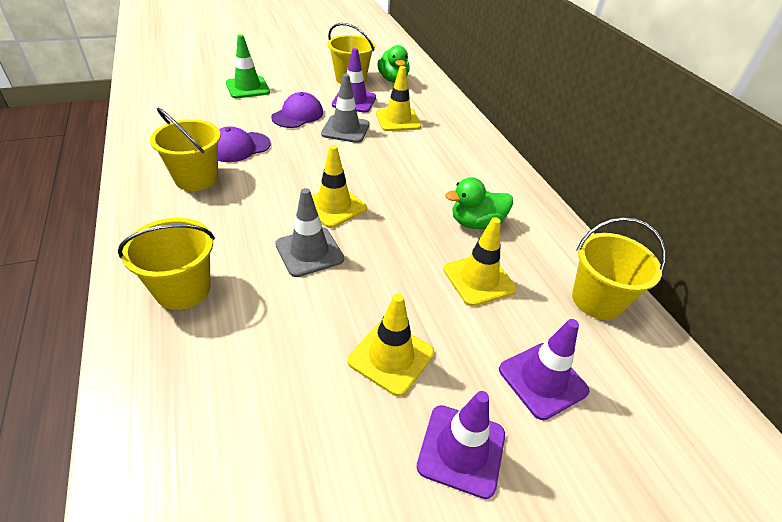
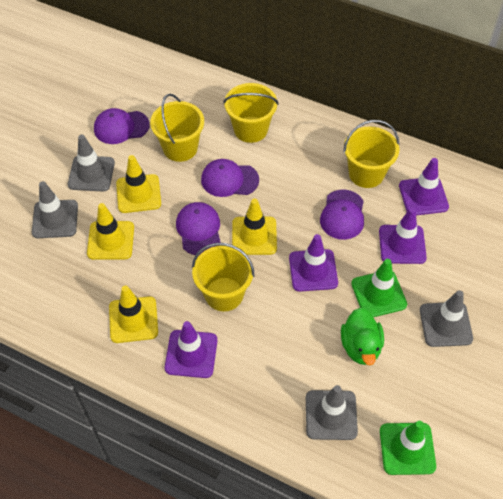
green duck: 2 -> 1
green traffic cone: 1 -> 2
grey traffic cone: 2 -> 4
purple cap: 2 -> 4
purple traffic cone: 3 -> 4

